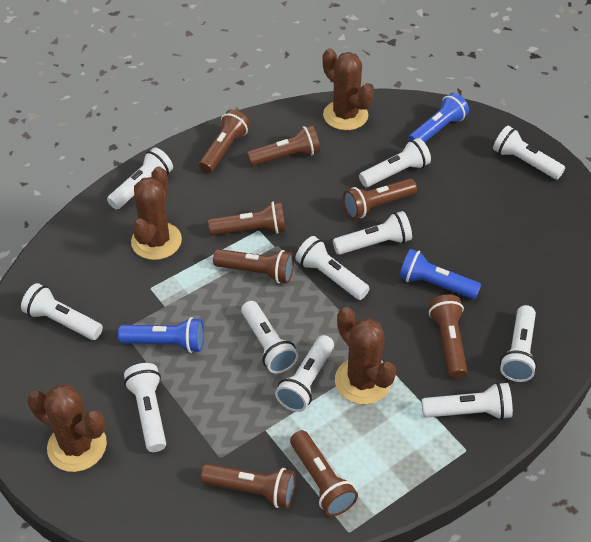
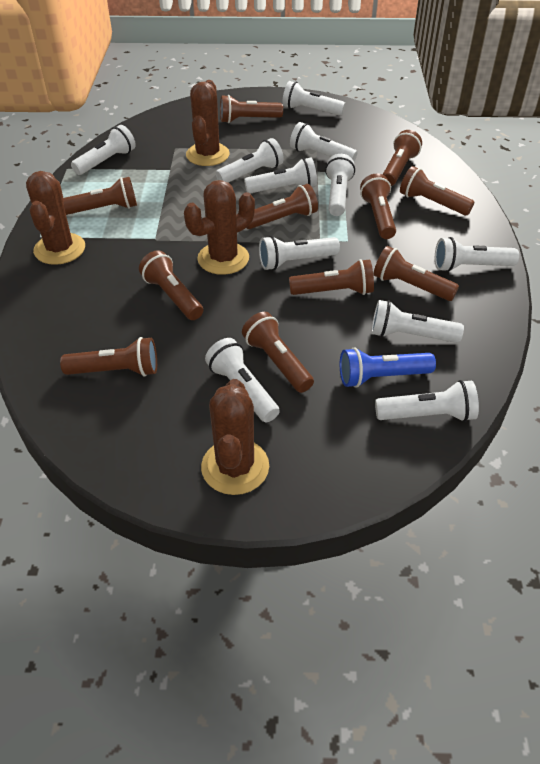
blue flashlight: 3 -> 1
brown flashlight: 8 -> 11

